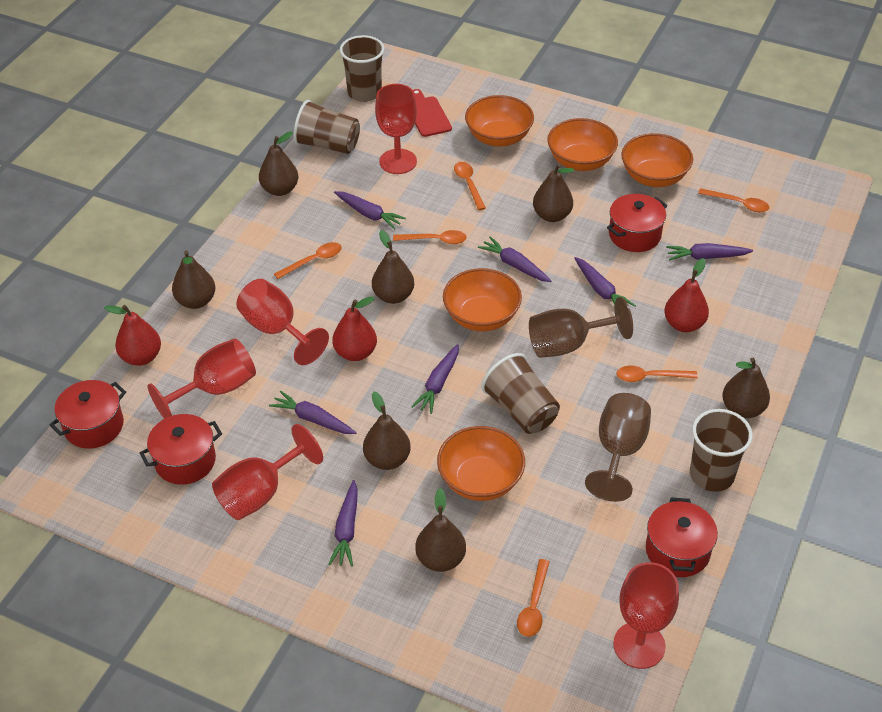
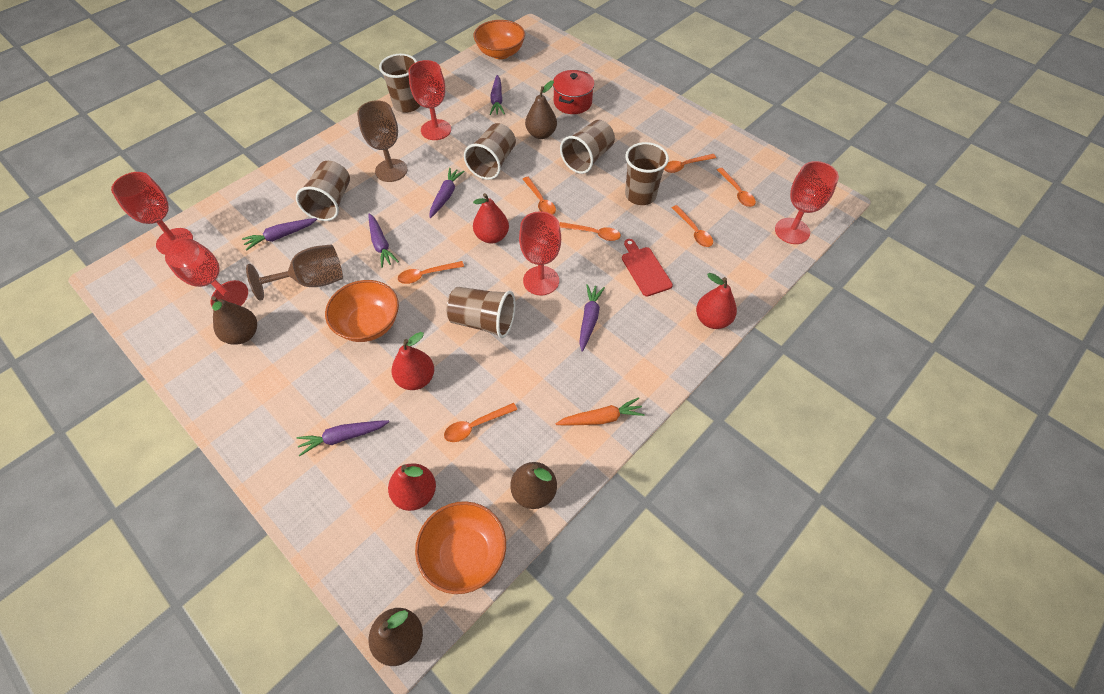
brown cup: 4 -> 6
brown pear: 7 -> 4
orange bowl: 5 -> 3
orange carrot: 0 -> 1
orange spoon: 6 -> 7
purple carrot: 7 -> 6
red pear: 3 -> 4
red pot: 4 -> 1

